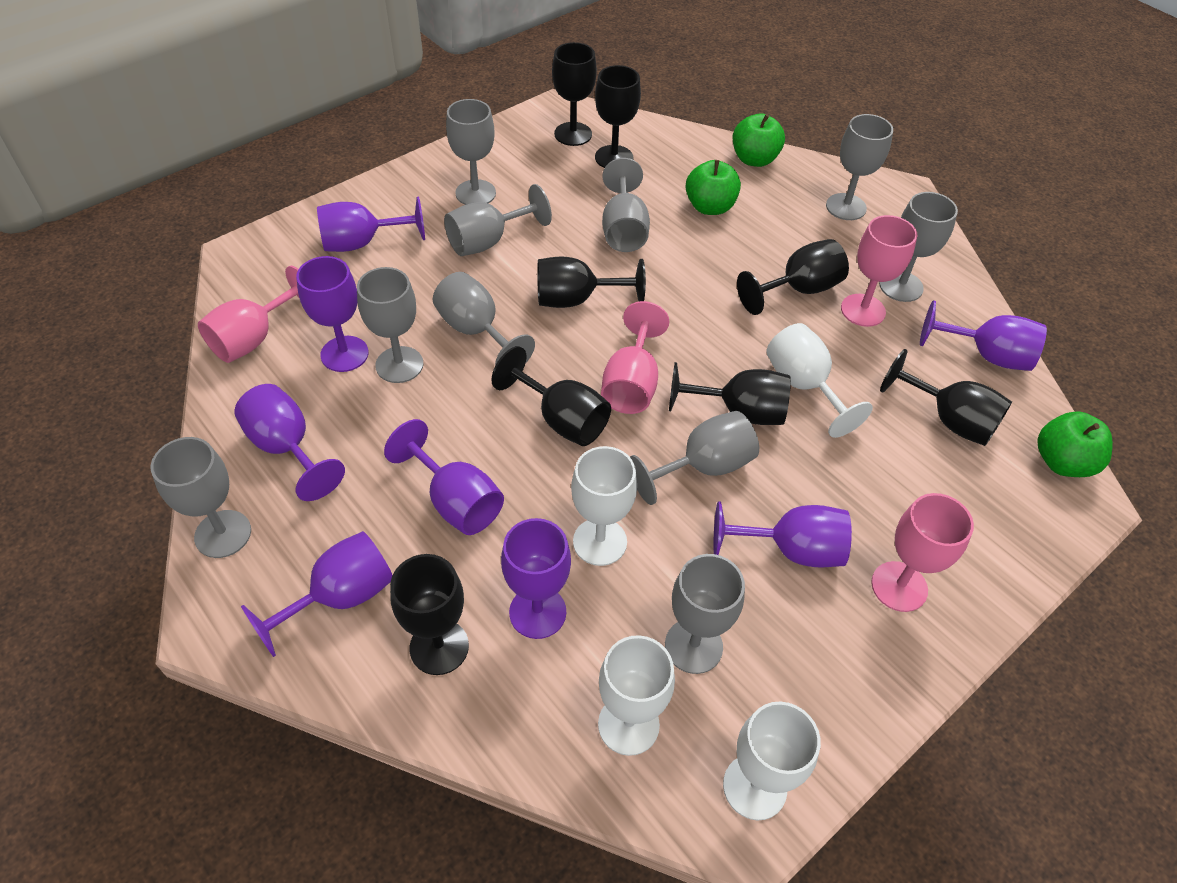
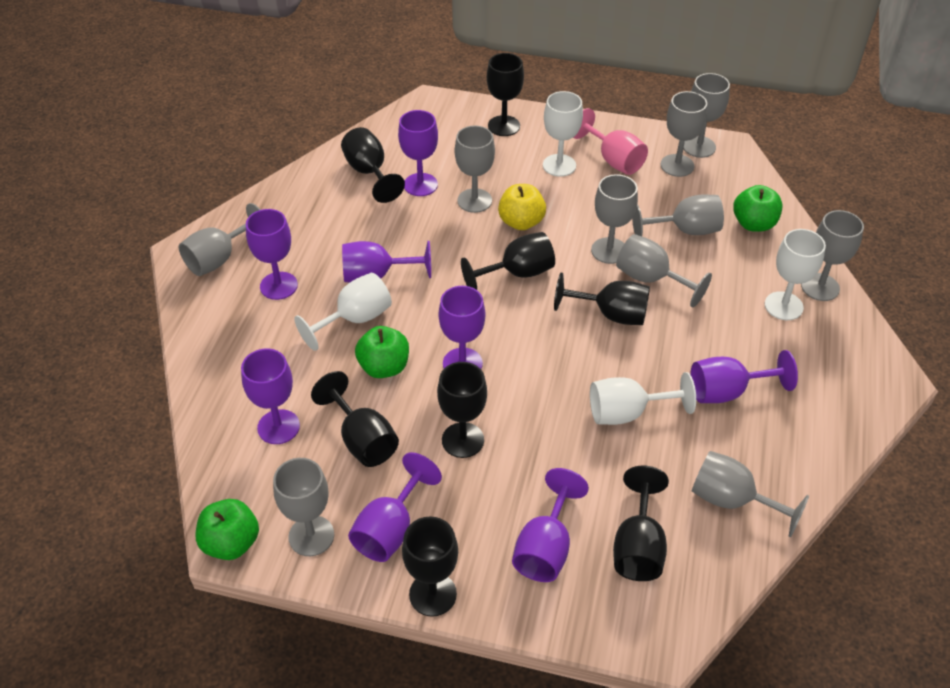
pink goblet: 4 -> 1
yellow apple: 0 -> 1

